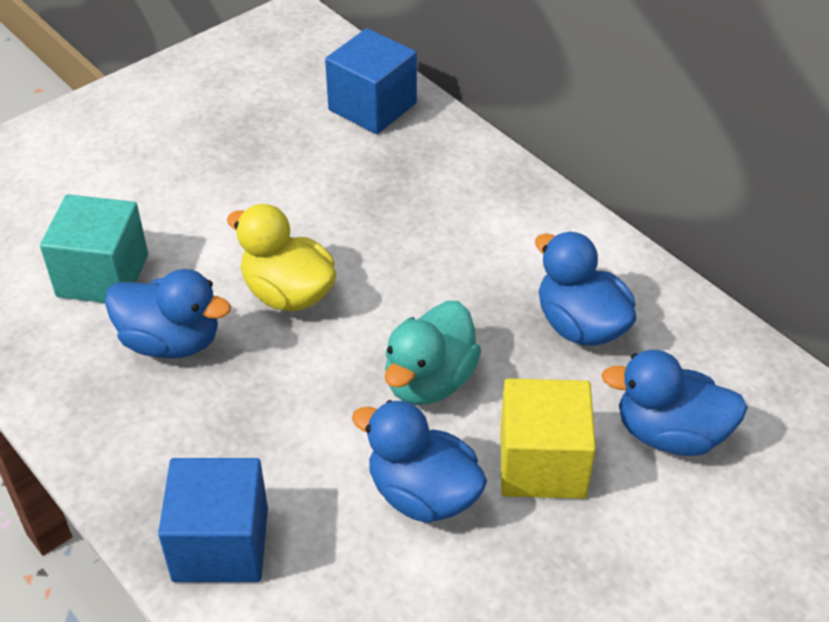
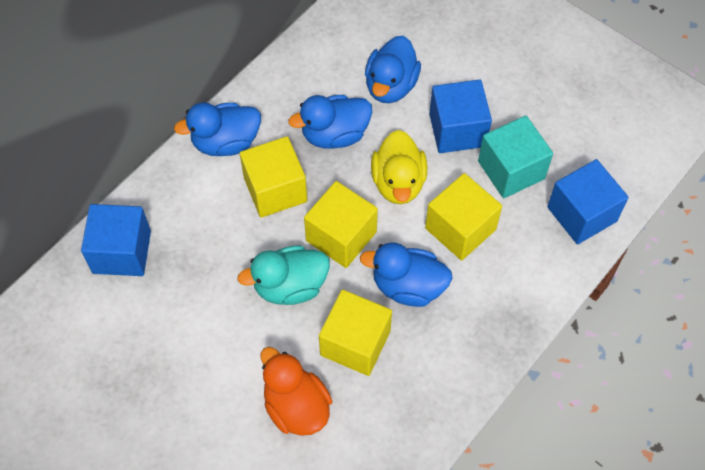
blue cube: 2 -> 3
orange duck: 0 -> 1
yellow cube: 1 -> 4

